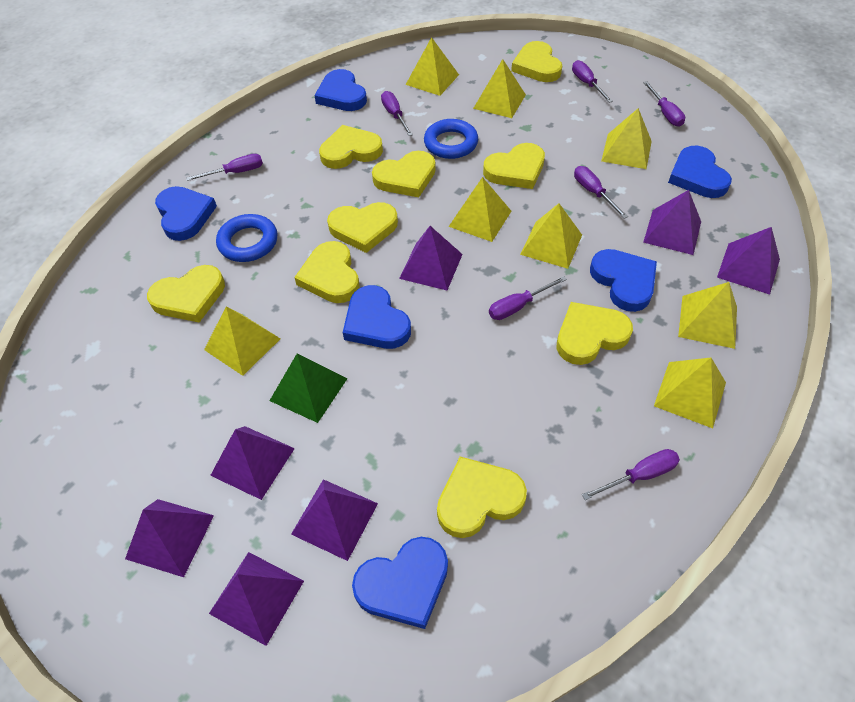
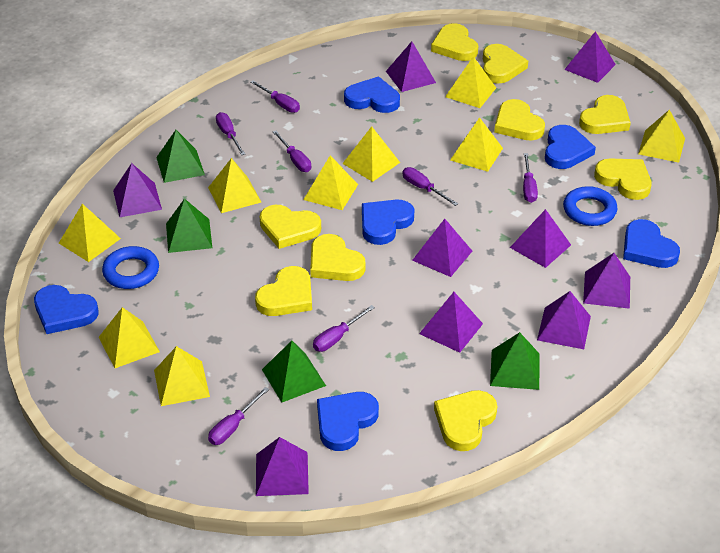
green pyramid: 1 -> 4
purple pyramid: 7 -> 9
yellow pyramid: 8 -> 9

